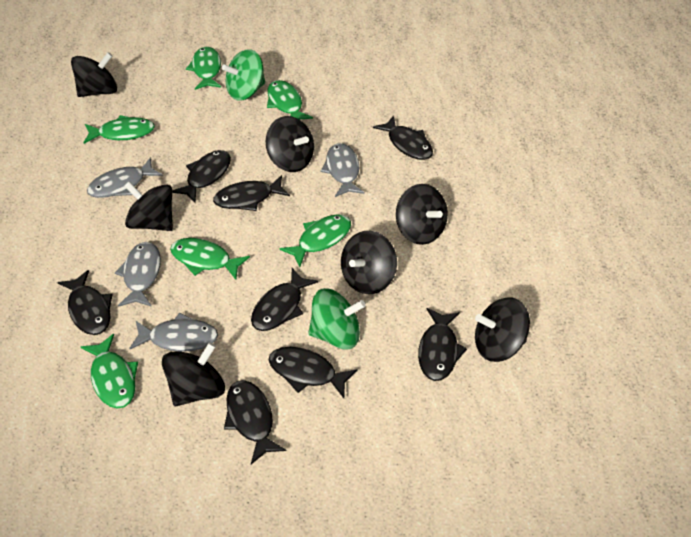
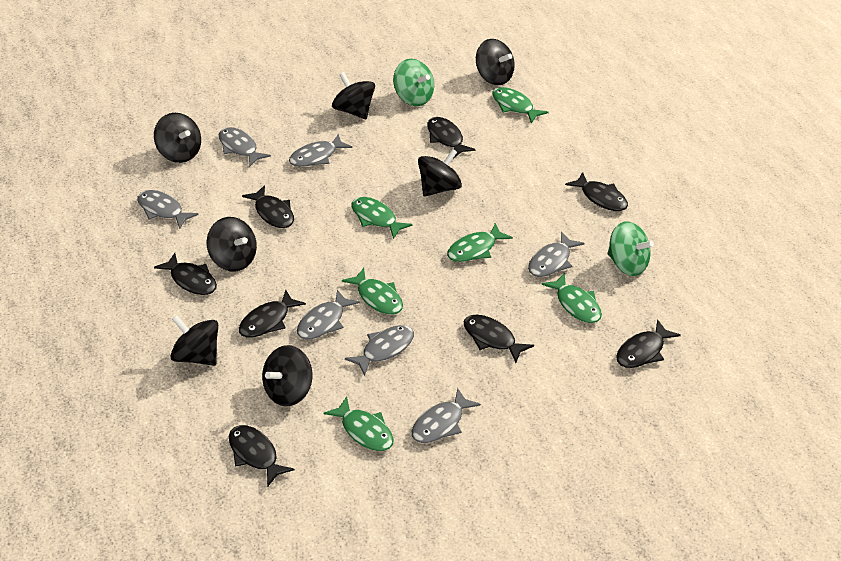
grey fish: 4 -> 7

